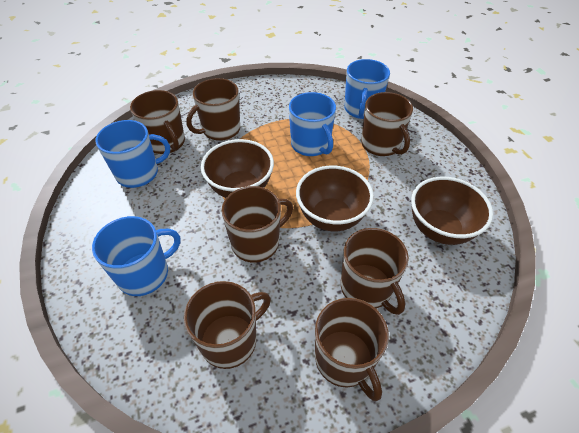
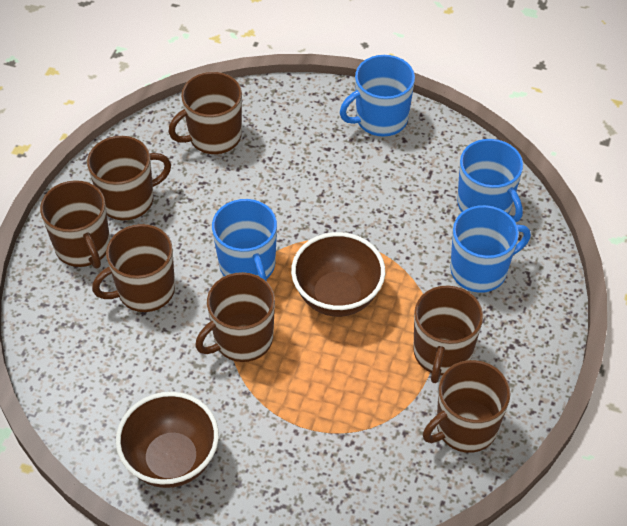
brown bowl: 3 -> 2

